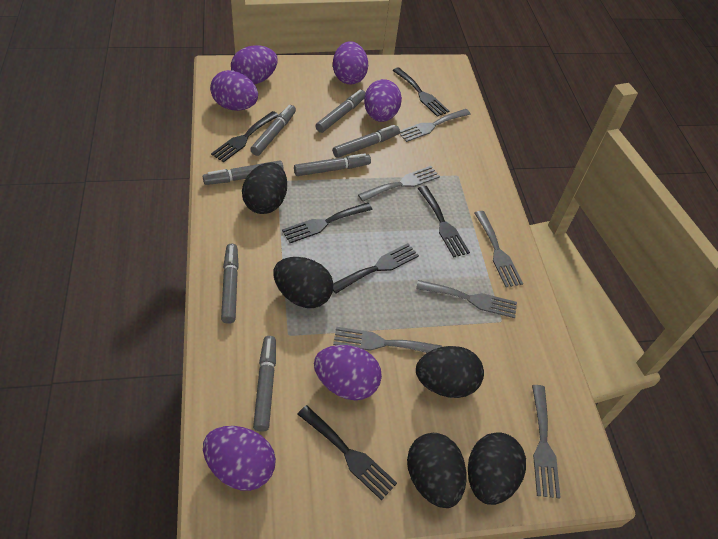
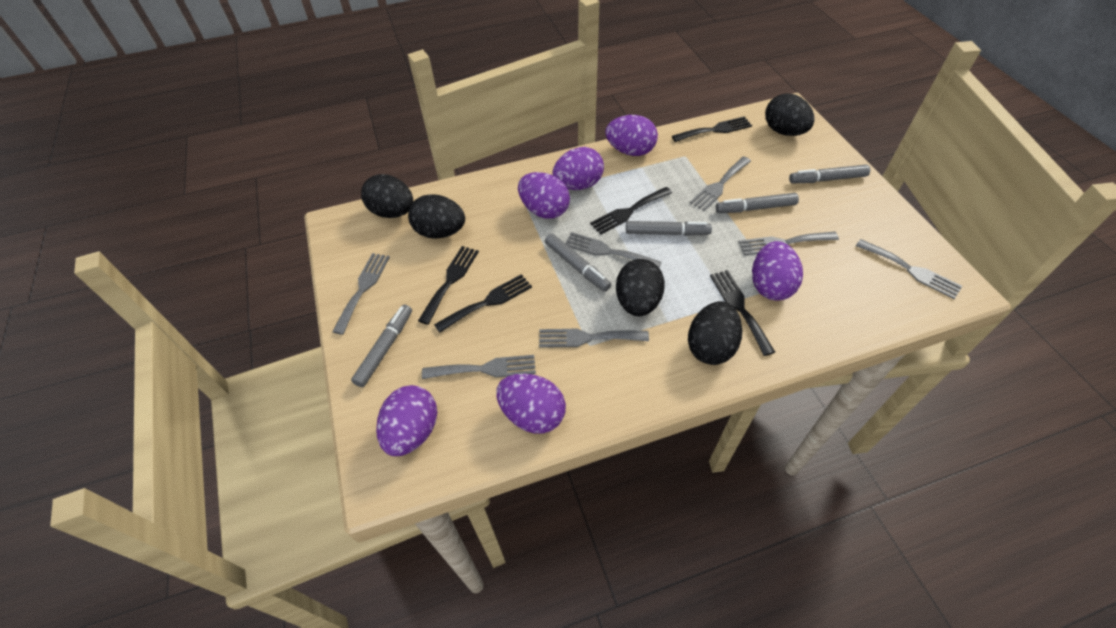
black fork: 6 -> 5
grey fork: 6 -> 7
grey marker: 7 -> 5

